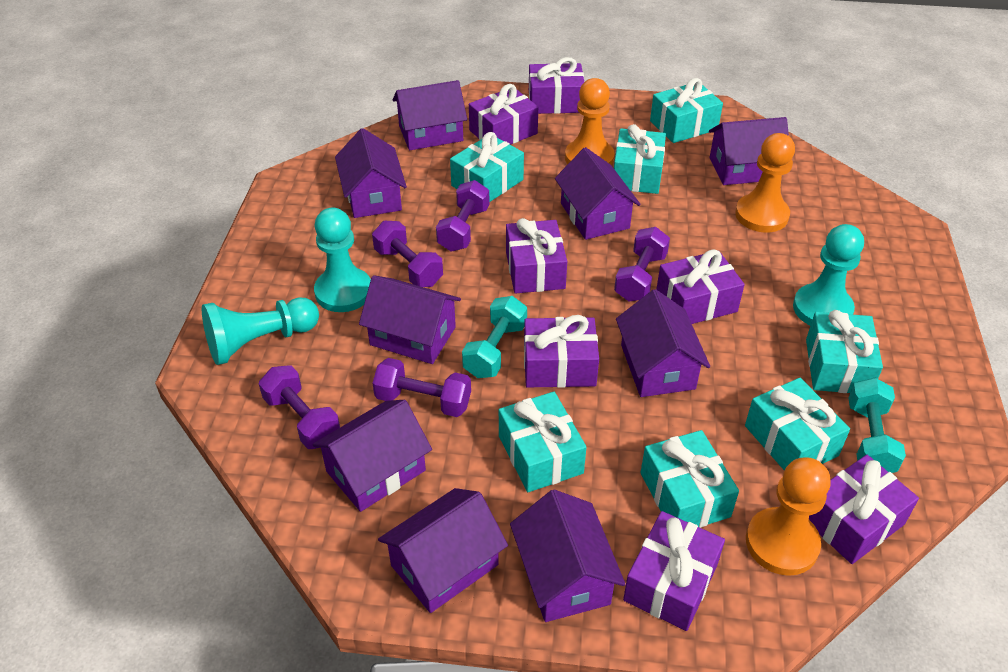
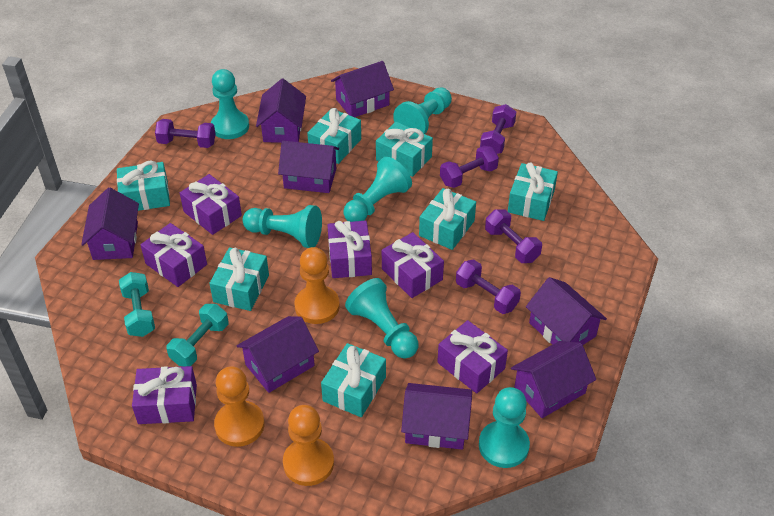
purple gift: 7 -> 6
purple house: 9 -> 8
turquoise pawn: 3 -> 6

